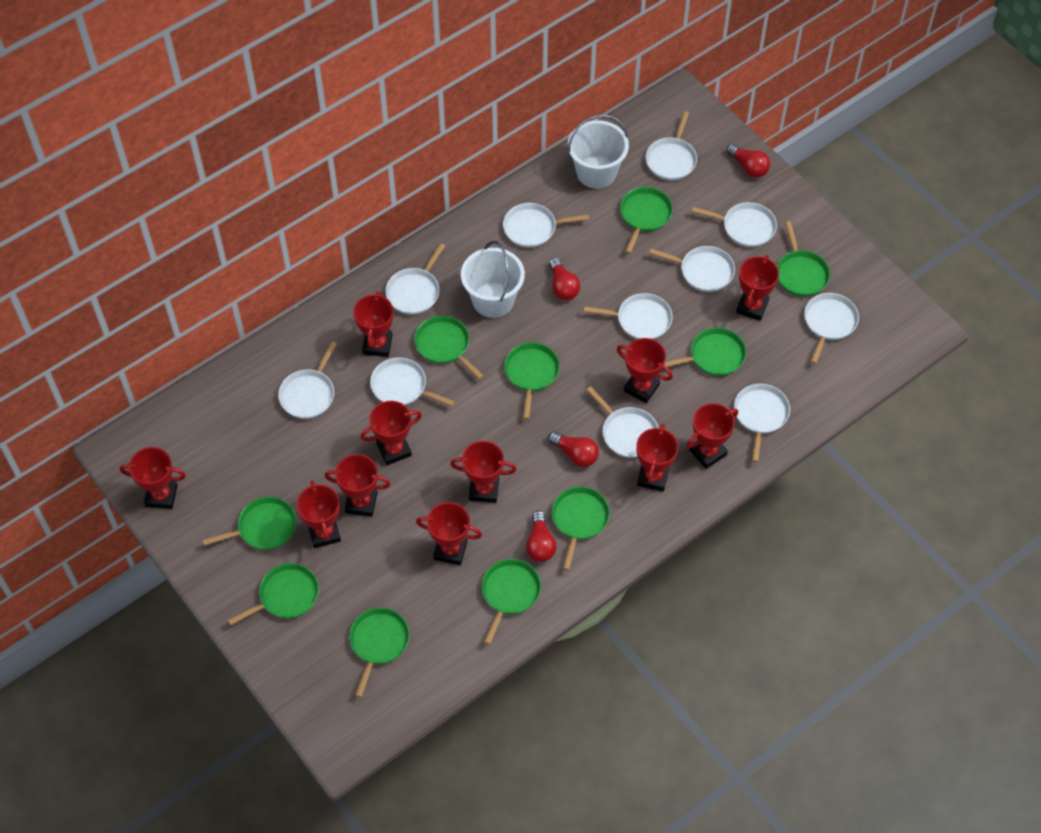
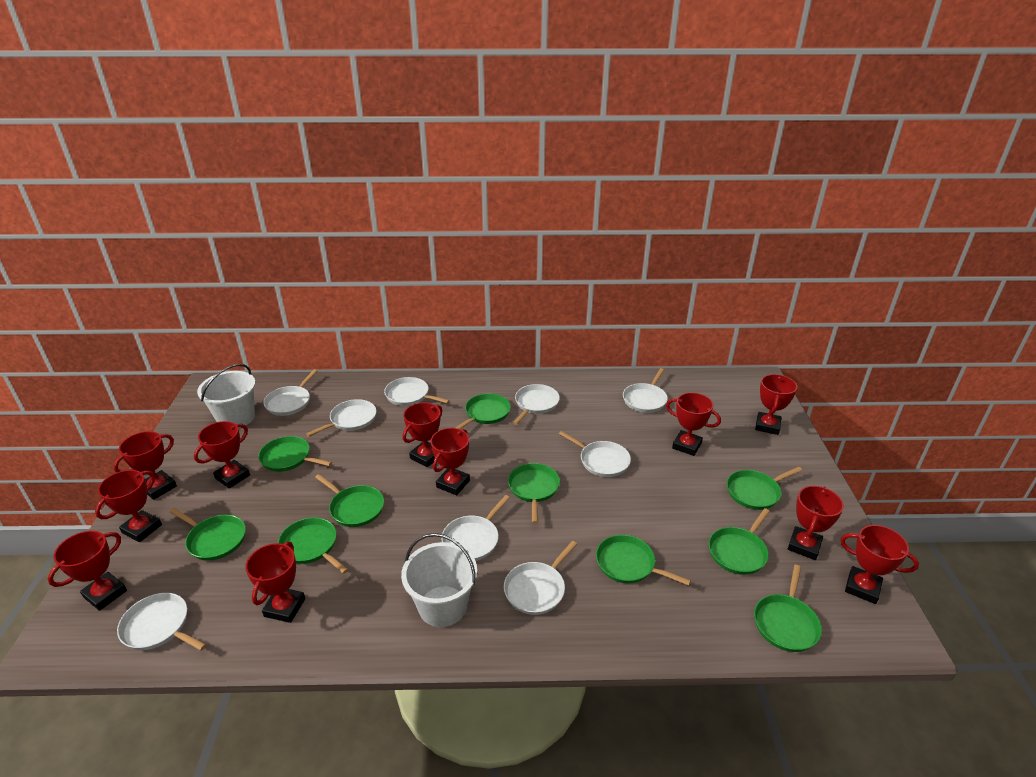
red light bulb: 4 -> 0
white pan: 11 -> 9

